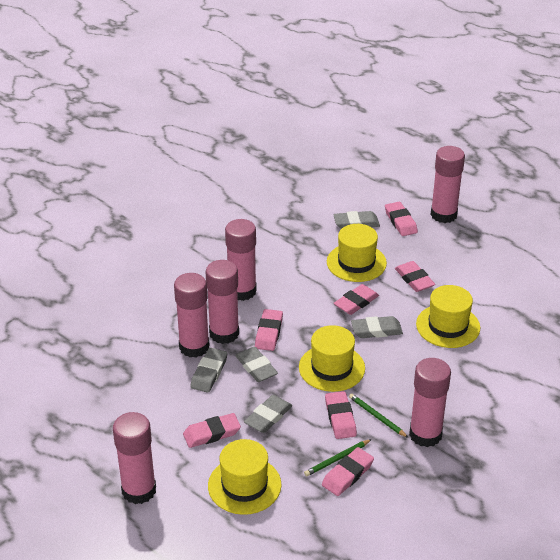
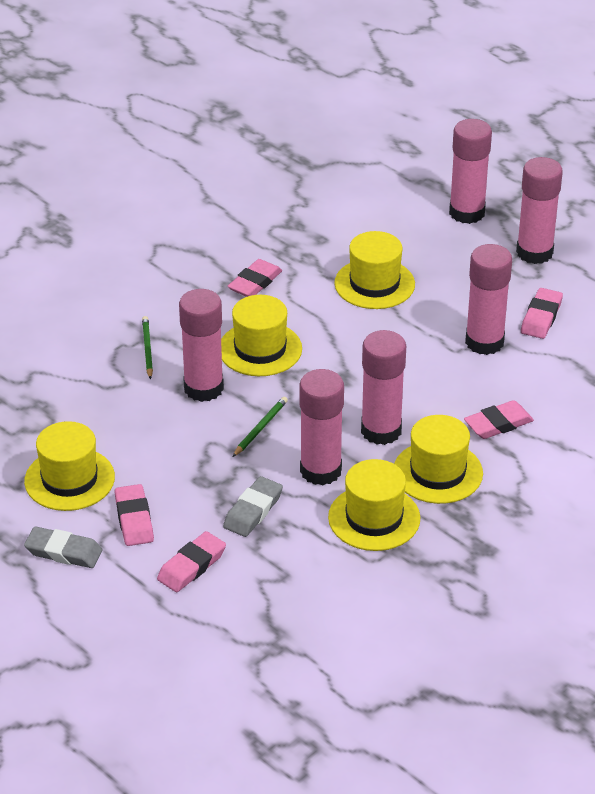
grey eraser: 5 -> 2
pink eraser: 7 -> 5
yellow hat: 4 -> 5

